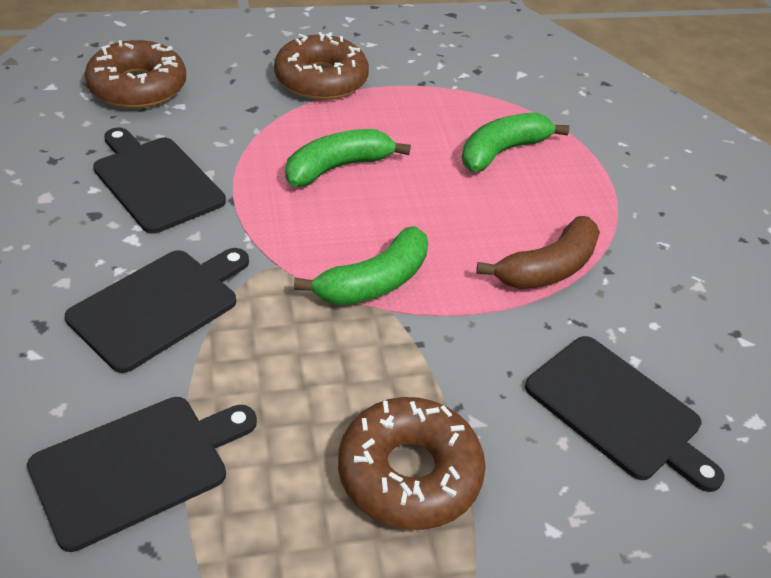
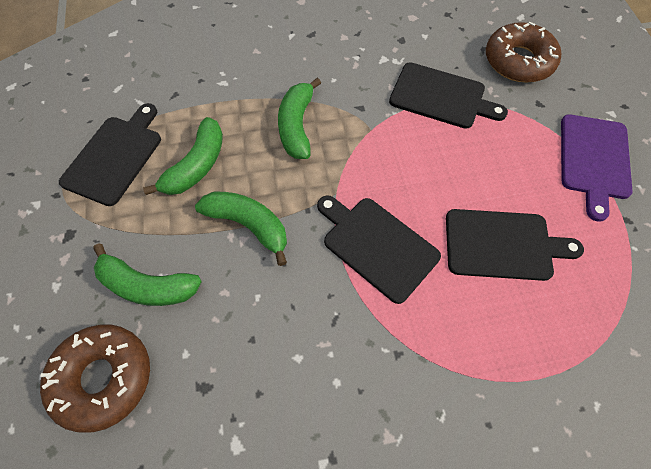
brown banana: 1 -> 0
brown donut: 3 -> 2
green banana: 3 -> 4
purple cutting board: 0 -> 1

